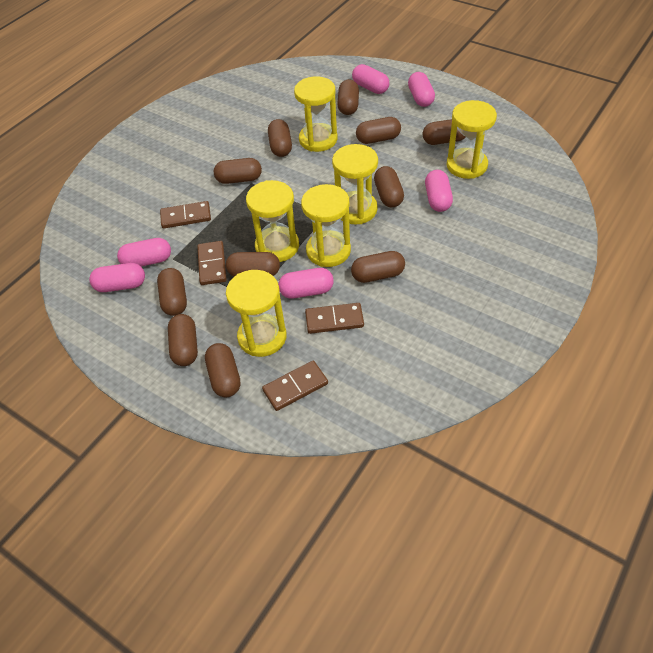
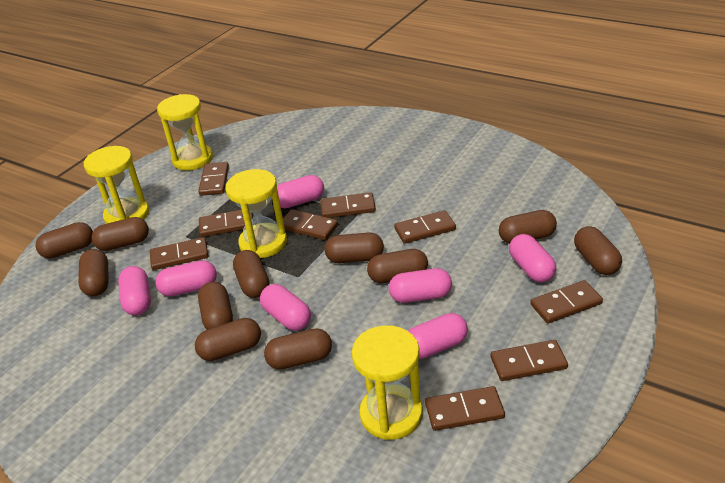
brown domino: 4 -> 9
pink capsule: 6 -> 7
yellow hourglass: 6 -> 4

